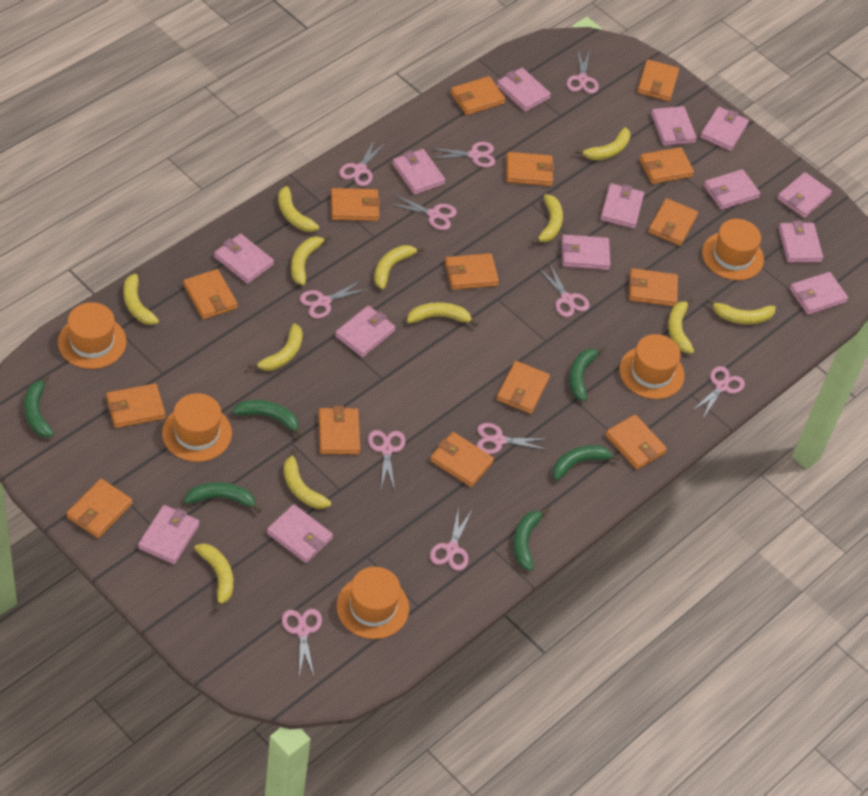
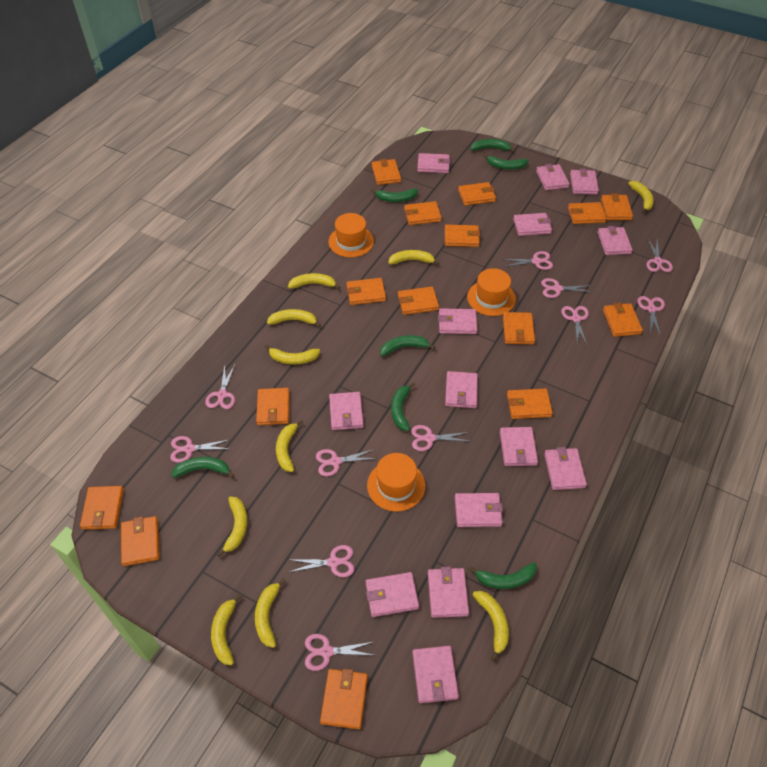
green banana: 6 -> 7
orange hat: 5 -> 3
yellow banana: 12 -> 10

